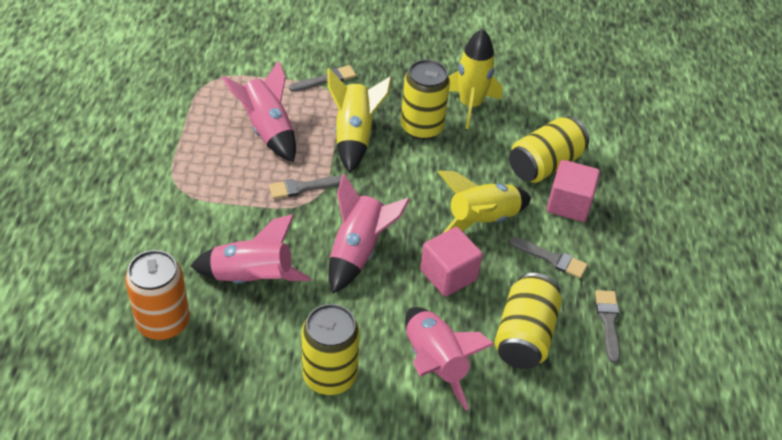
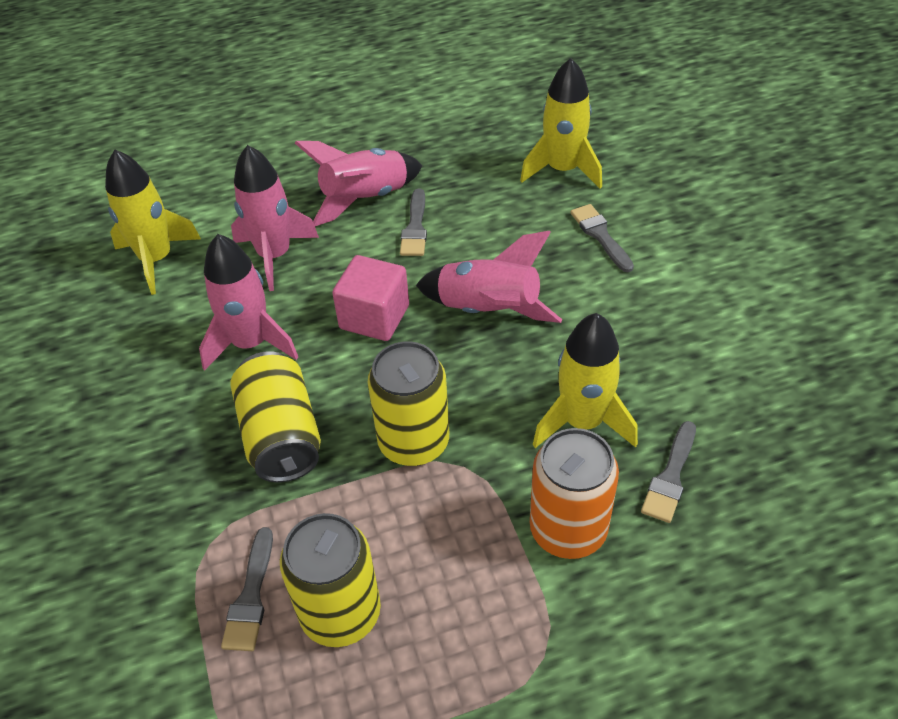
pink cube: 2 -> 1
yellow can: 4 -> 3

